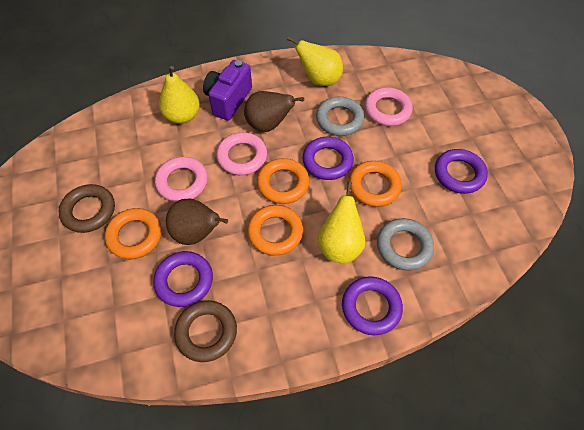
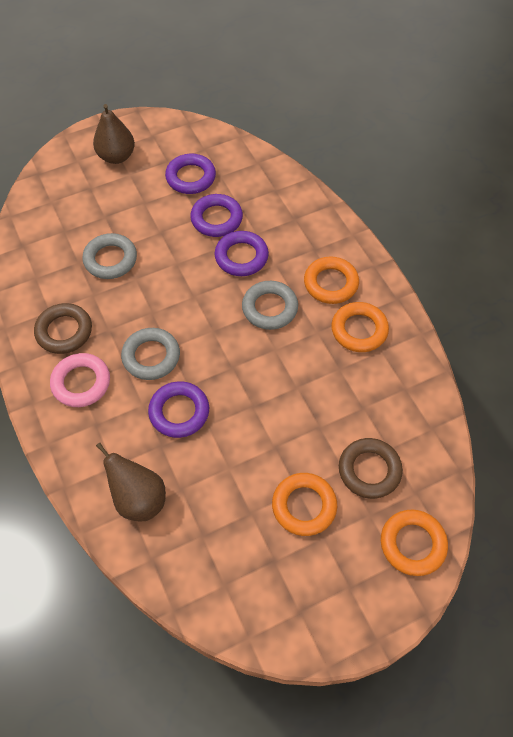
grey ring: 2 -> 3
pink ring: 3 -> 1
purple camera: 1 -> 0
yellow pear: 3 -> 0

